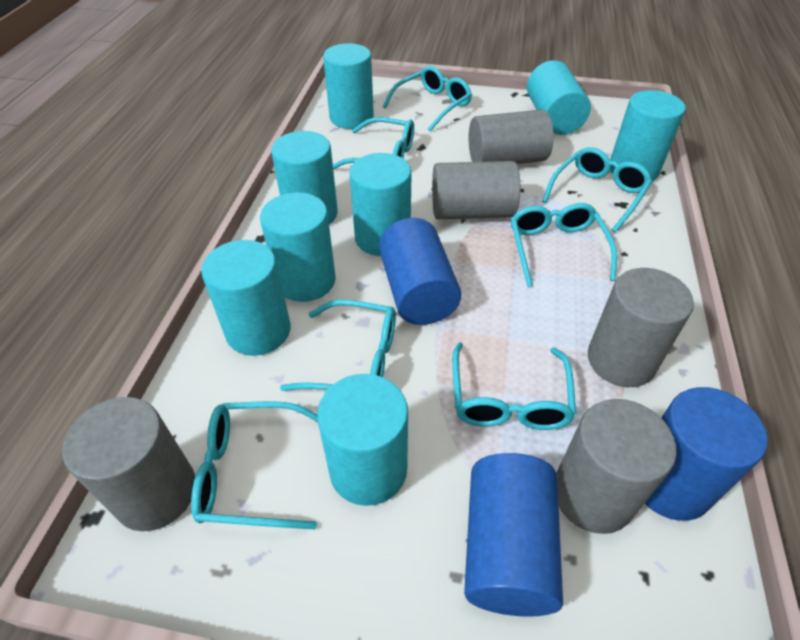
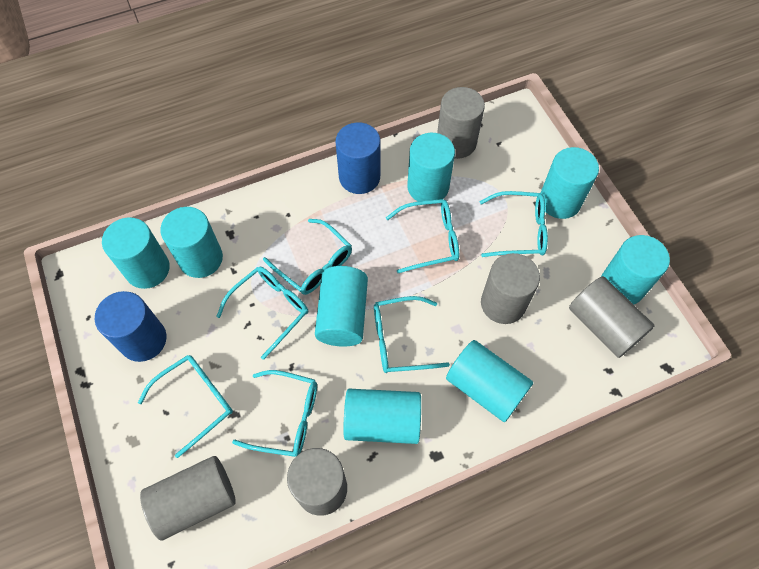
blue cylinder: 3 -> 2

